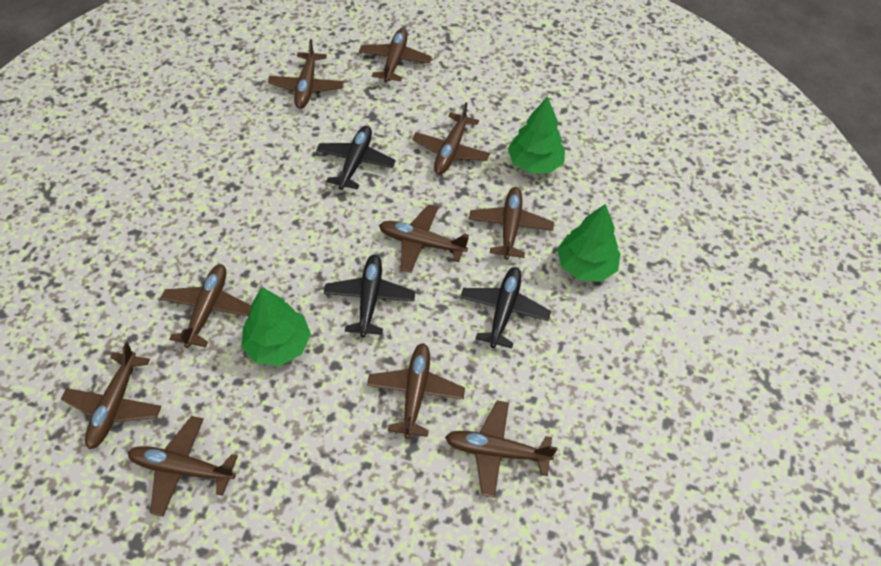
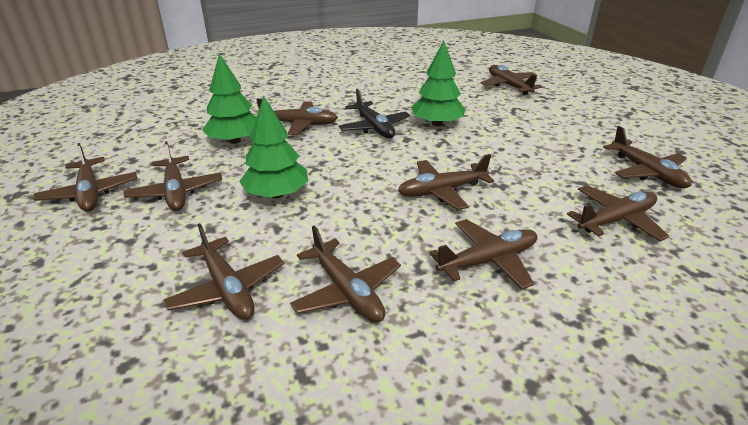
black plane: 3 -> 1

